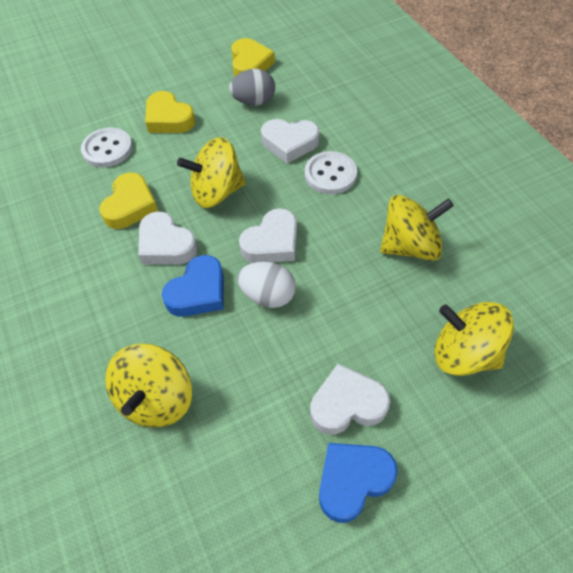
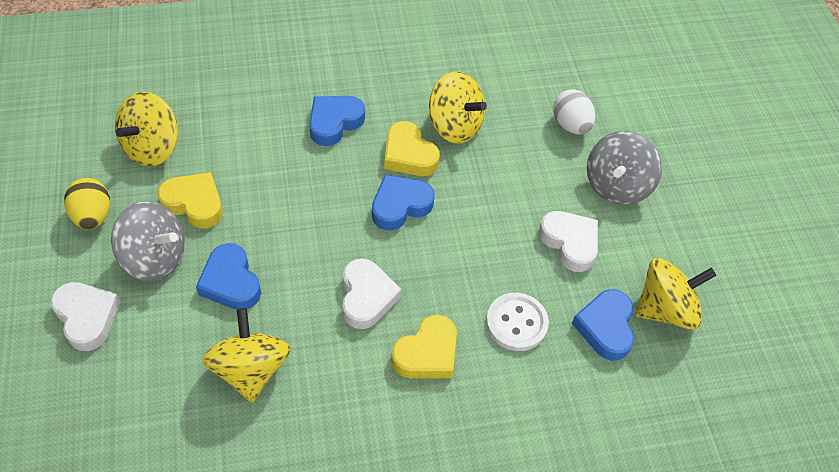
blue heart: 2 -> 4
grey egg: 1 -> 0
grey spinning top: 0 -> 2
white button: 2 -> 1
white heart: 4 -> 3
yellow egg: 0 -> 1

